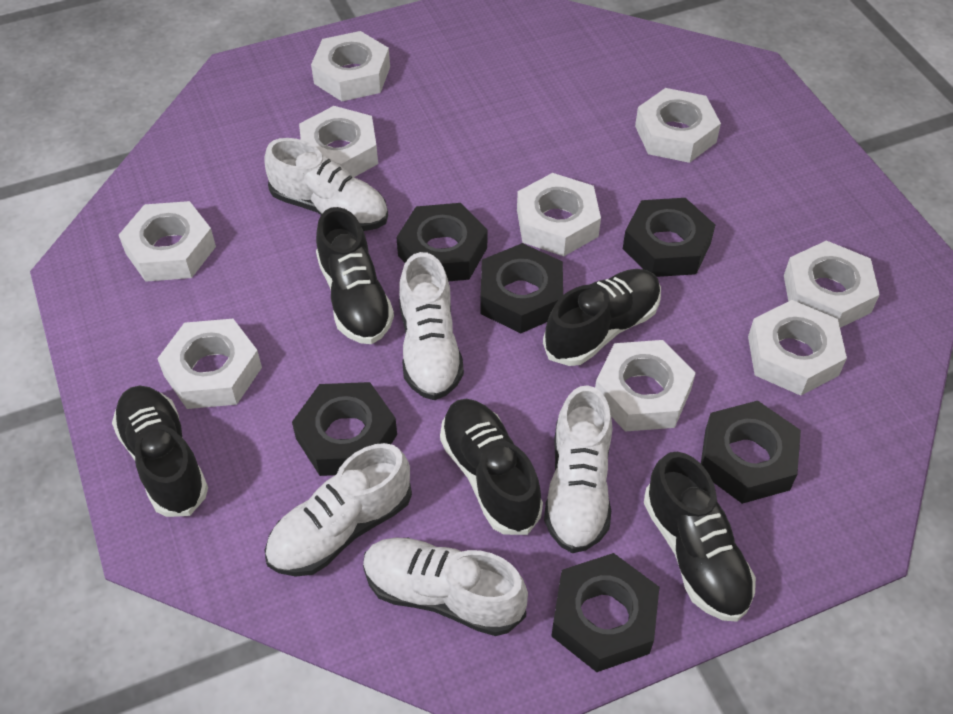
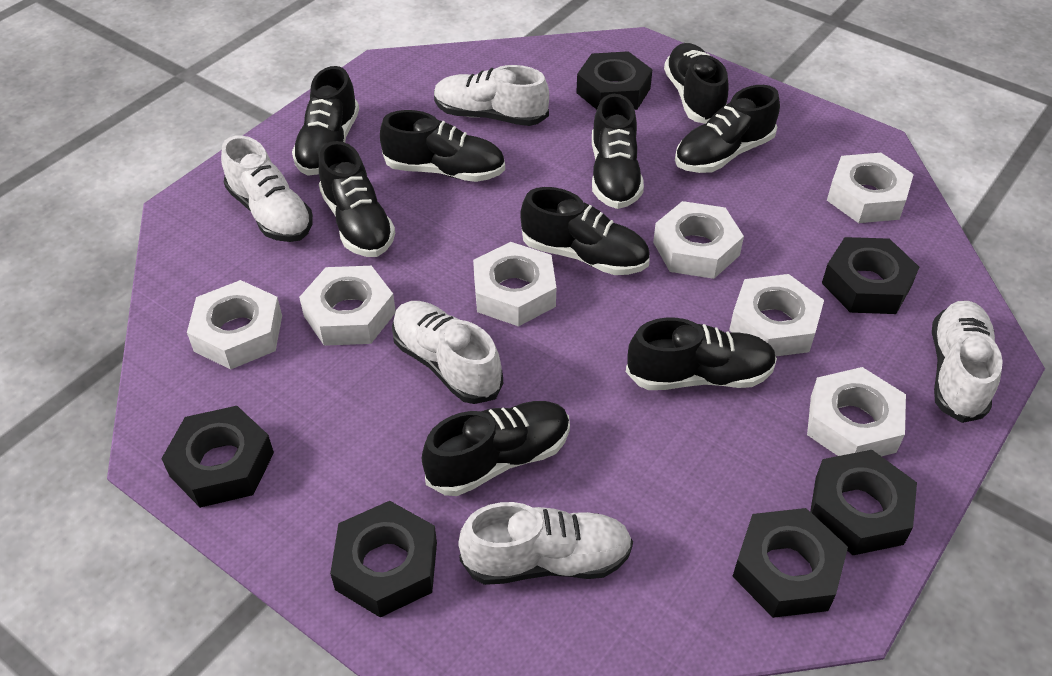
black shoe: 5 -> 9
white nut: 9 -> 7

